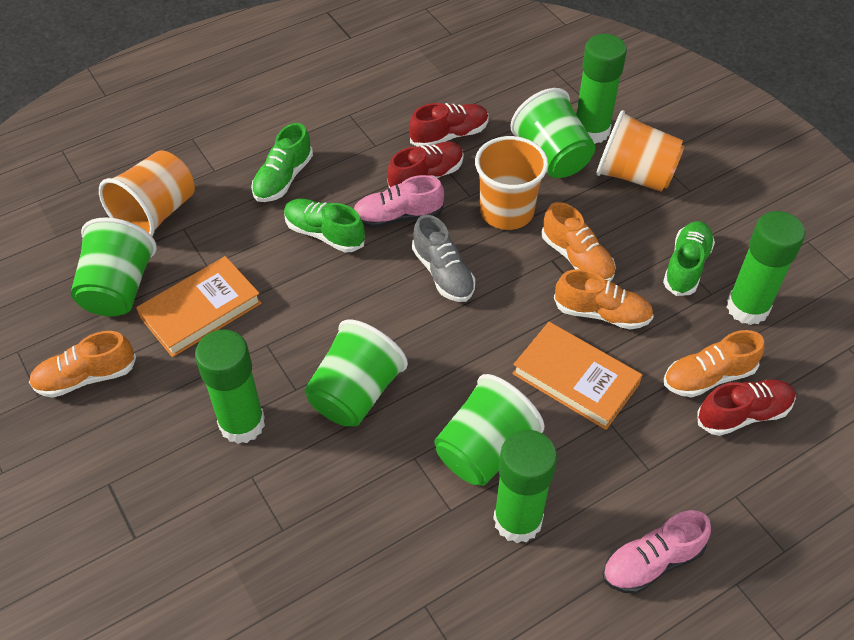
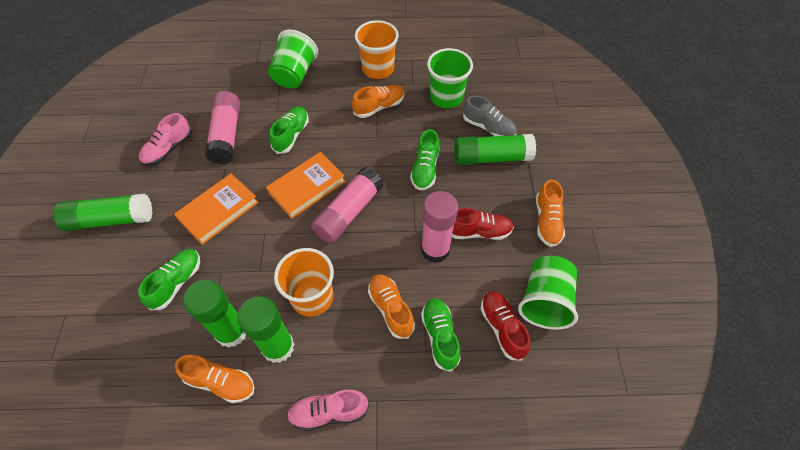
green cup: 4 -> 3
green shoe: 3 -> 4
orange cup: 3 -> 2
pink glue stick: 0 -> 3
red shoe: 3 -> 2

